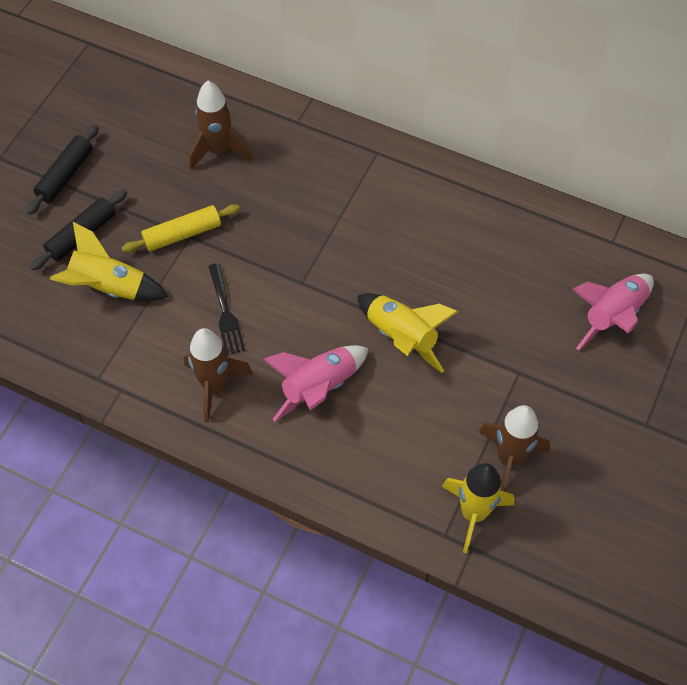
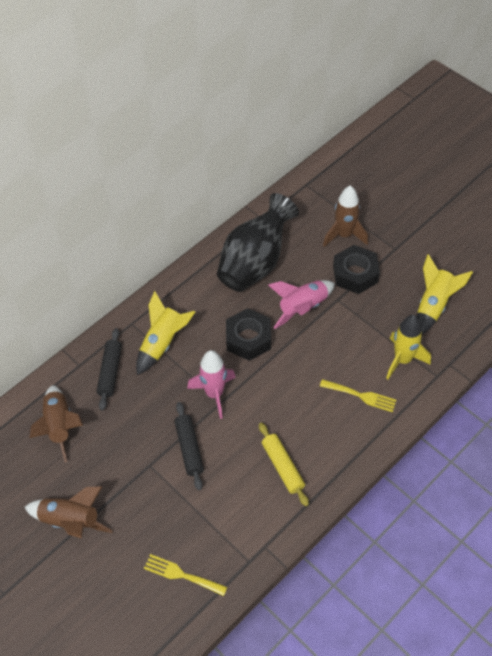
black fork: 1 -> 0
black nut: 0 -> 2
black vase: 0 -> 1
yellow fork: 0 -> 2

